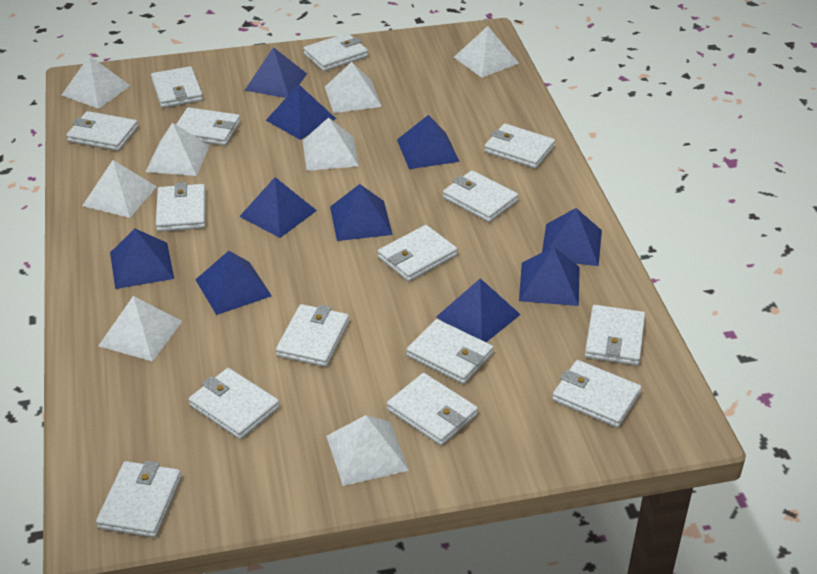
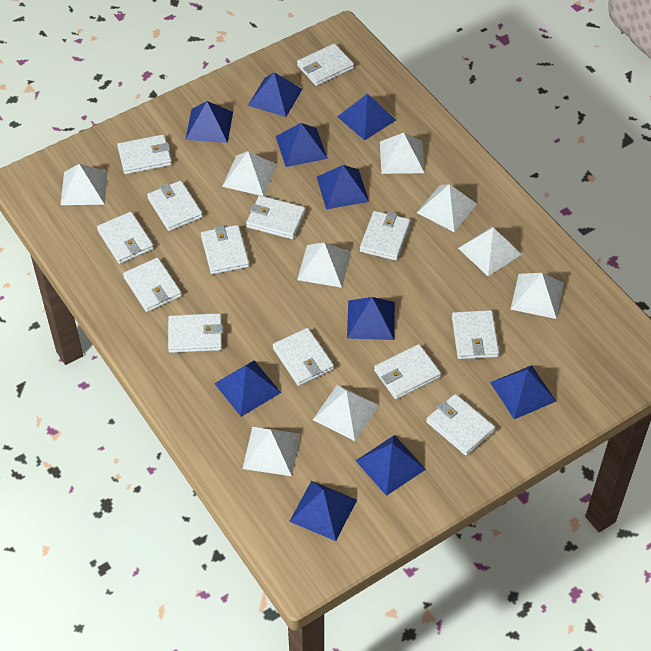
white pyramid: 8 -> 9
white wallet: 15 -> 13

